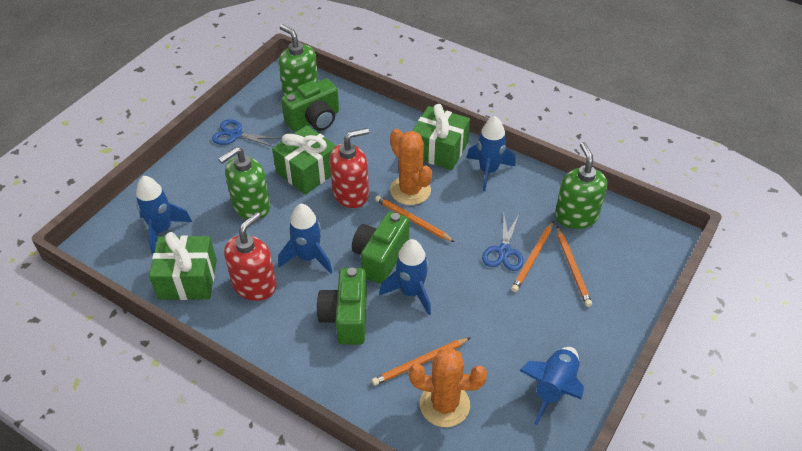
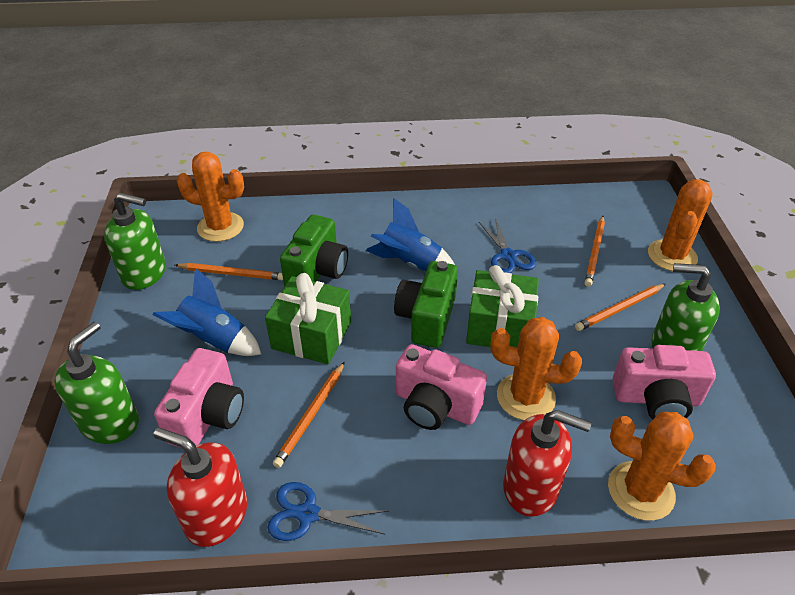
blue rocket: 5 -> 2
green camera: 3 -> 2
green gift: 3 -> 2
orange cactus: 2 -> 4
pink camera: 0 -> 3

